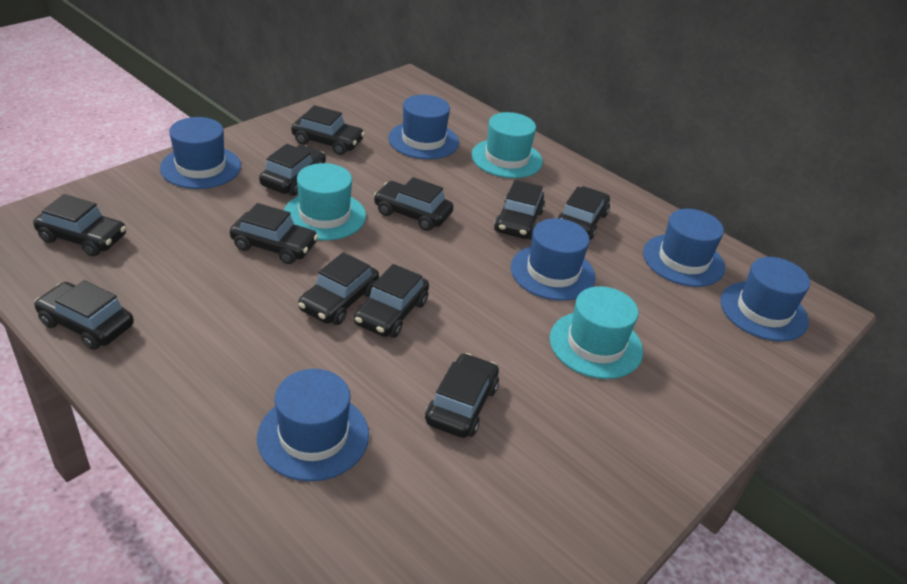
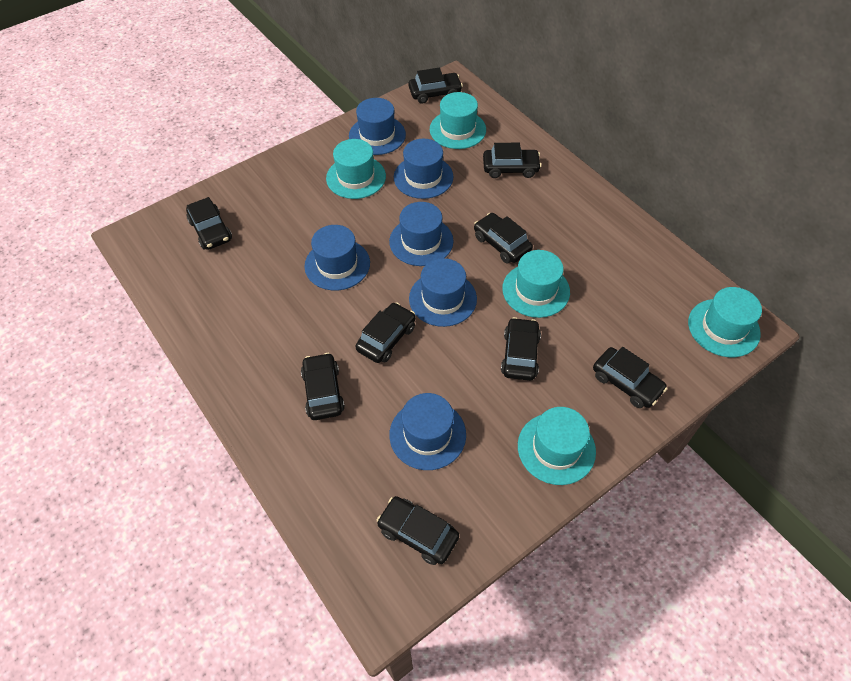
black car: 11 -> 9
turquoise hat: 3 -> 5

